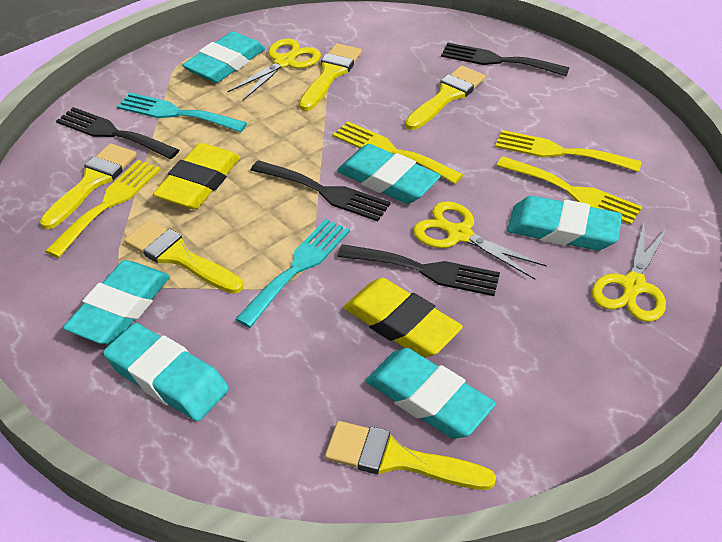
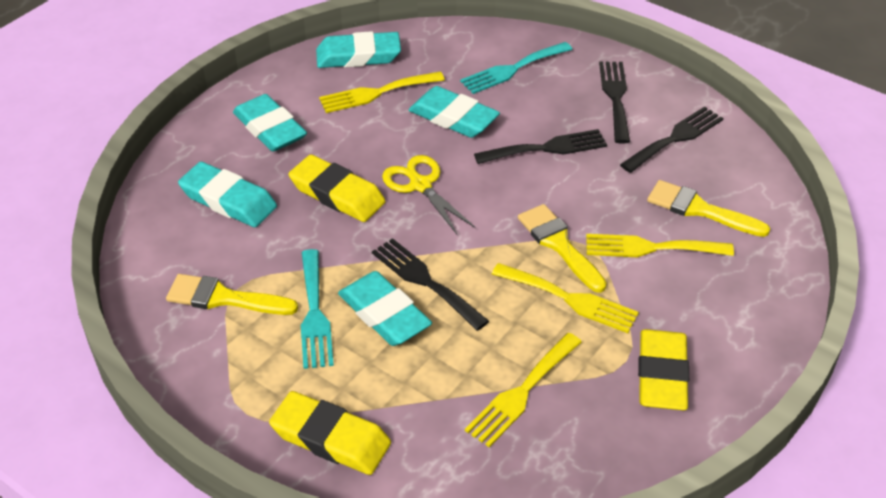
turquoise eraser: 6 -> 5
yellow brush: 5 -> 3
yellow eraser: 2 -> 3
yellow scissors: 3 -> 1

